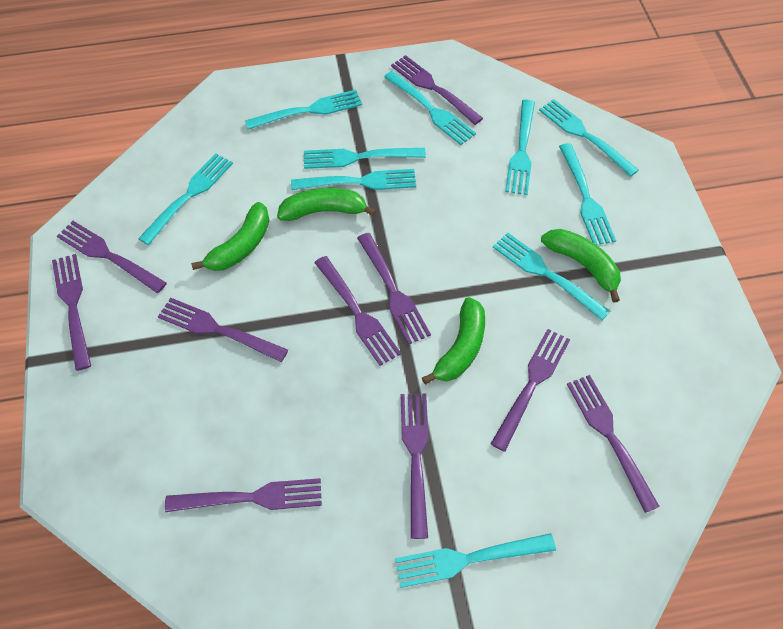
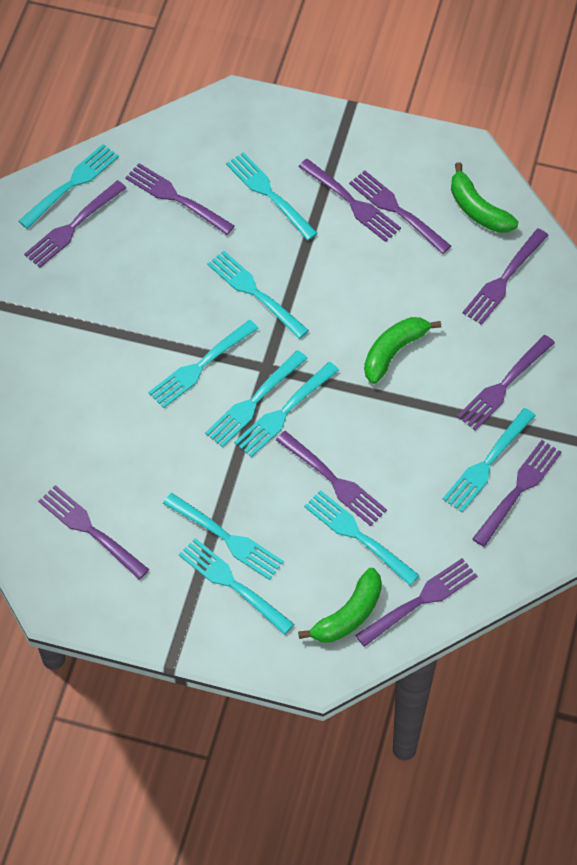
green banana: 4 -> 3

